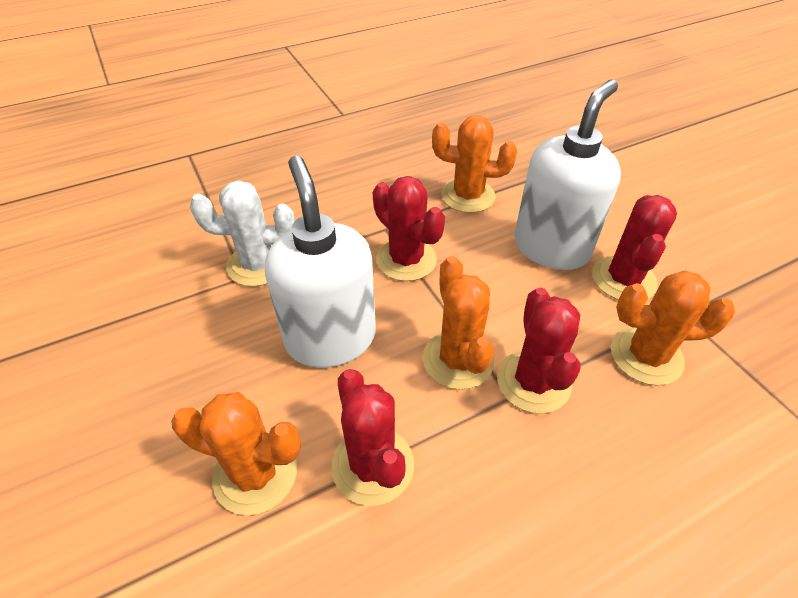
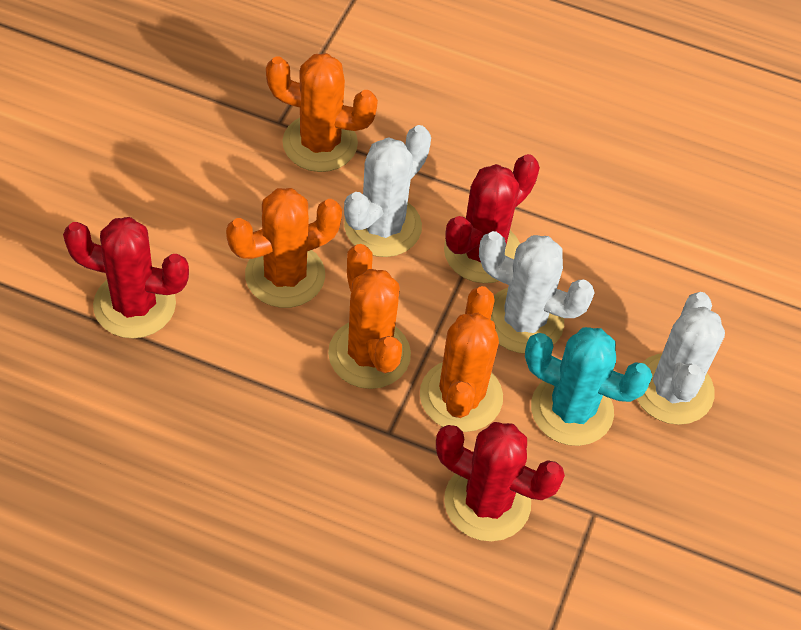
red cactus: 4 -> 3
turquoise cactus: 0 -> 1
white cactus: 1 -> 3
white soap dispenser: 2 -> 0

